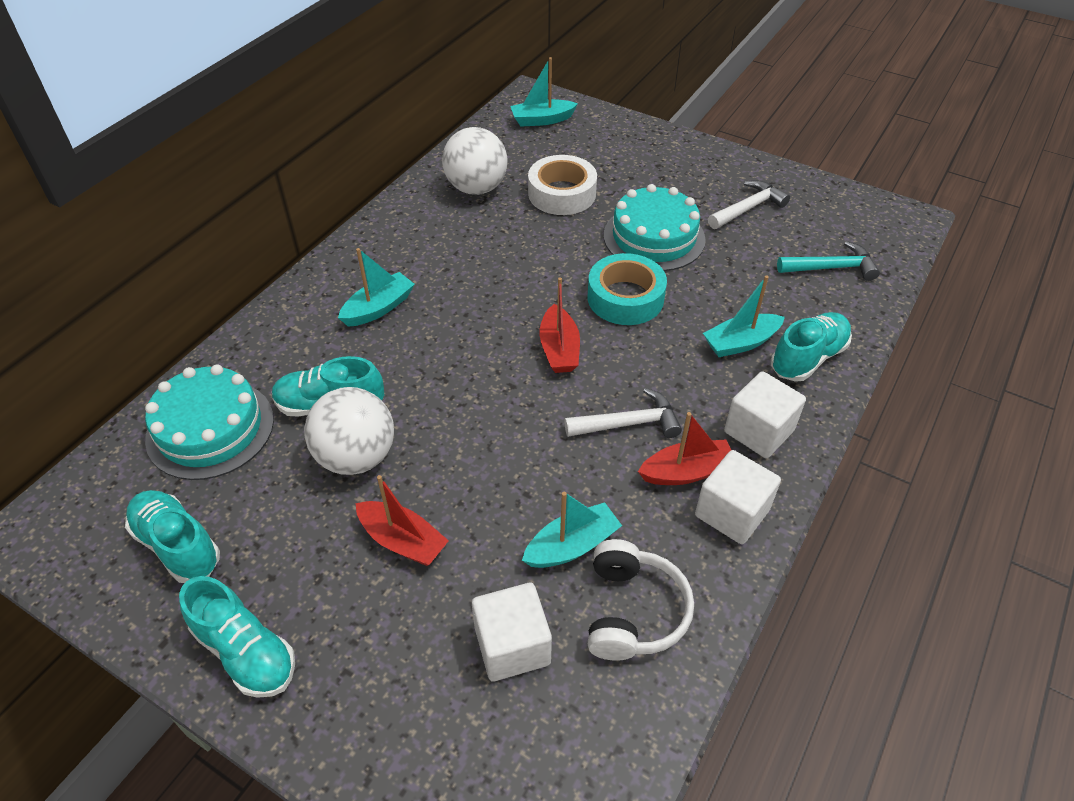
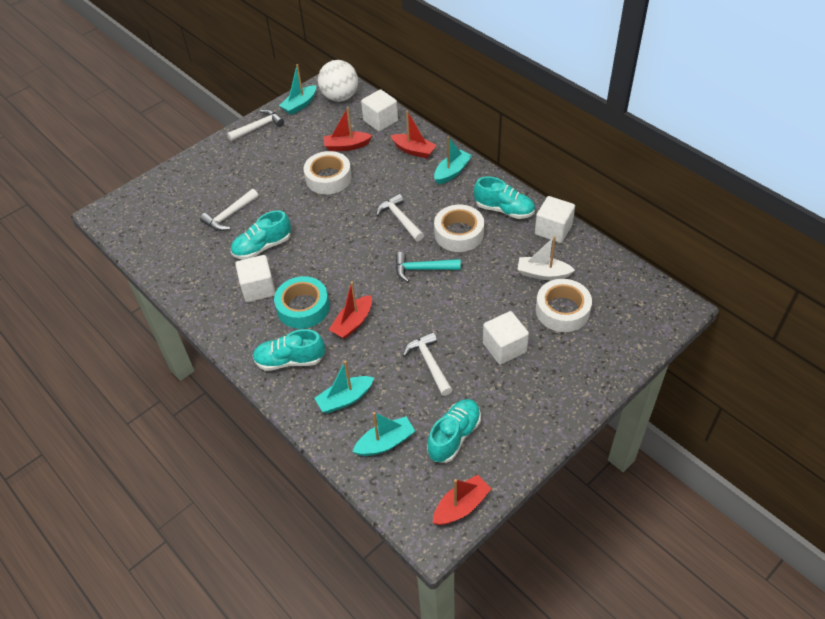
red boat: 3 -> 4
turquoise cake: 2 -> 0
white ball: 2 -> 1
white boat: 0 -> 1
white cube: 3 -> 4
white hammer: 2 -> 4
white headphones: 1 -> 0
white tape: 1 -> 3

